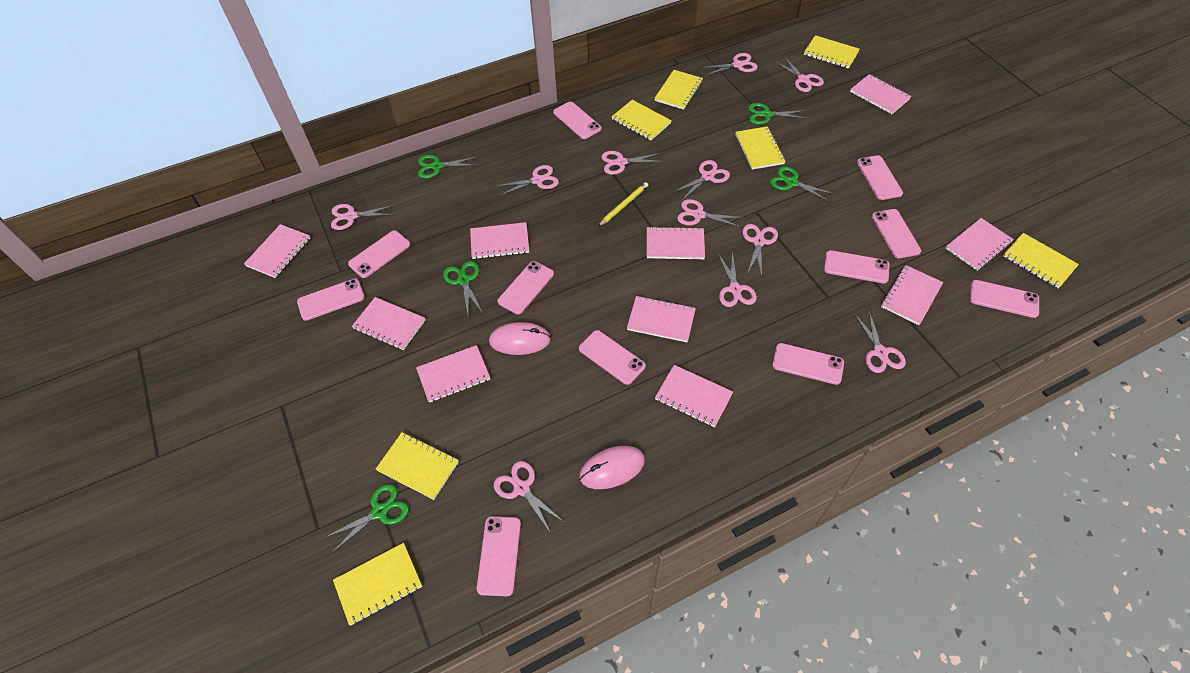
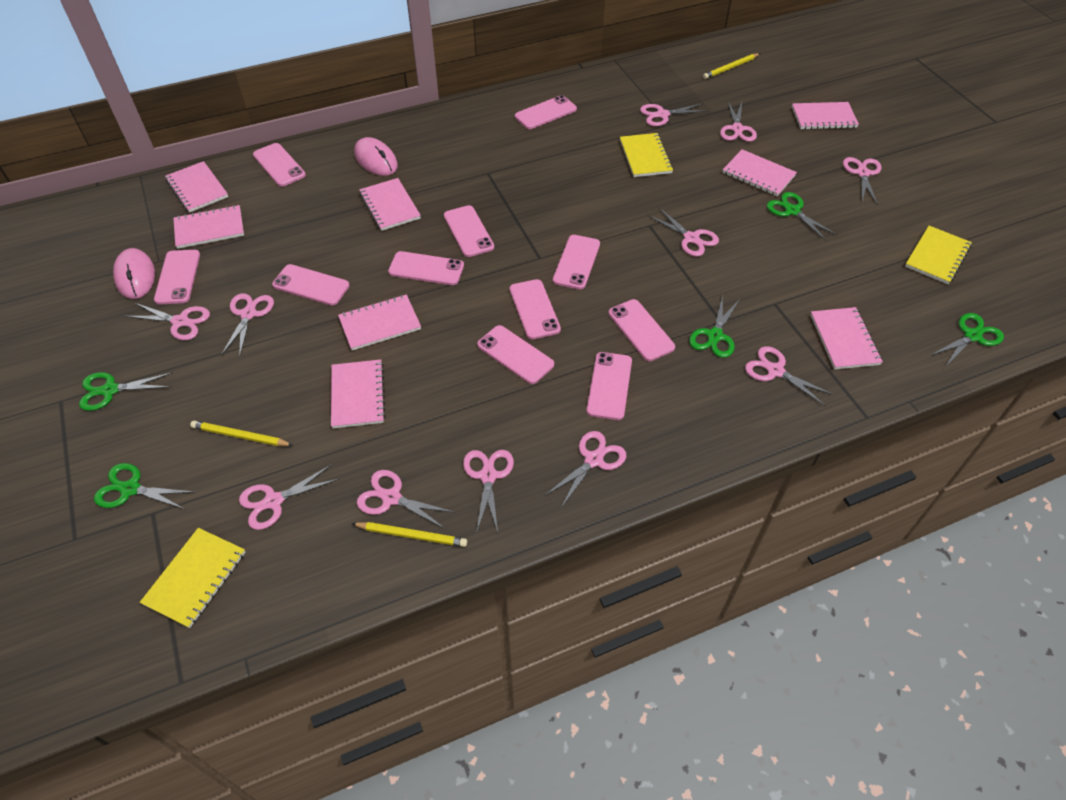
pink notebook: 10 -> 8
yellow notebook: 7 -> 3
yellow pencil: 1 -> 3

